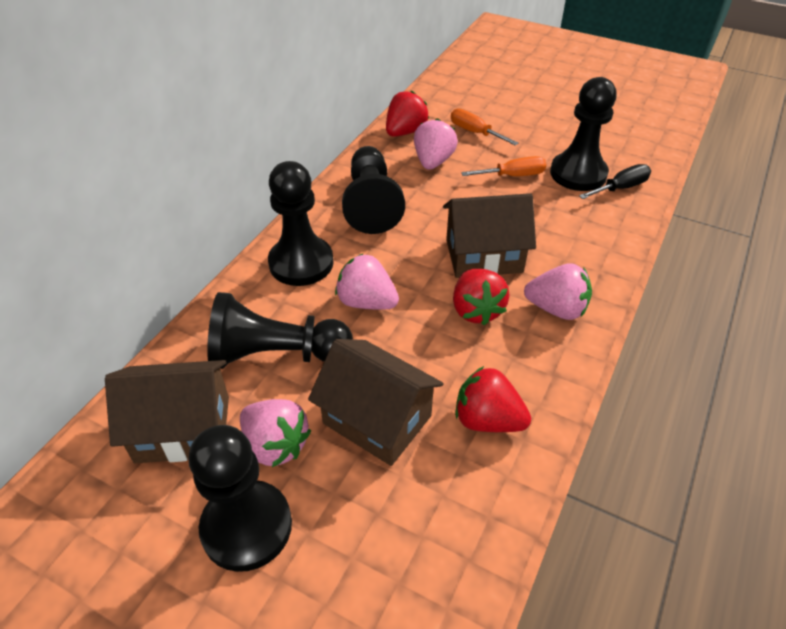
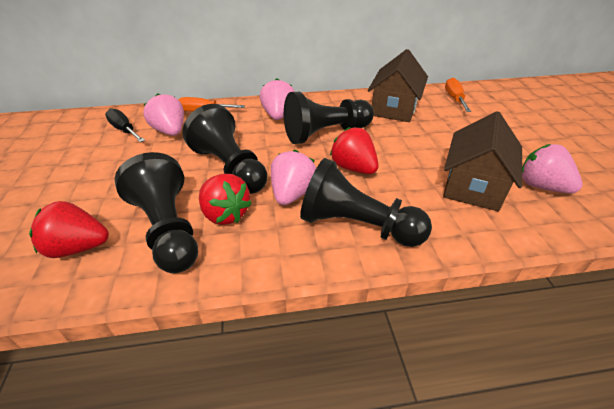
black pawn: 5 -> 4
brown house: 3 -> 2

